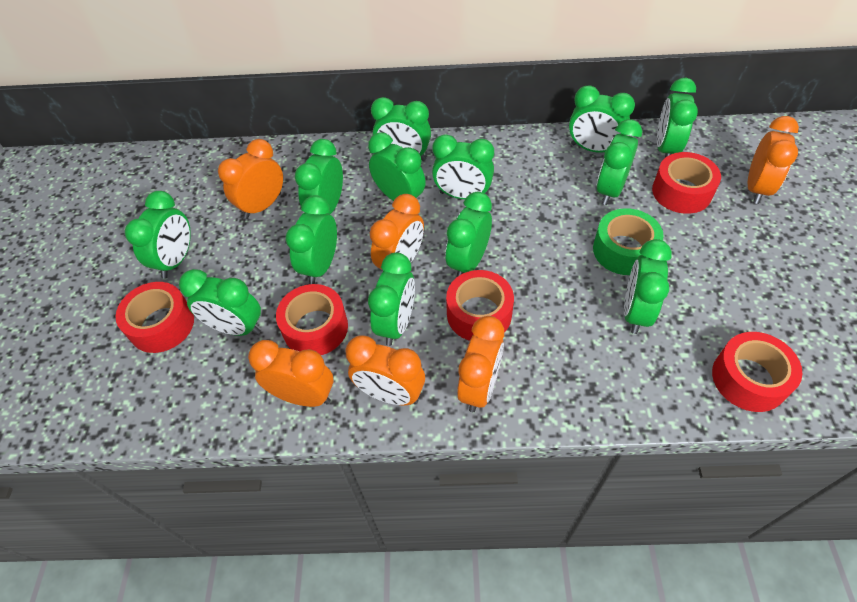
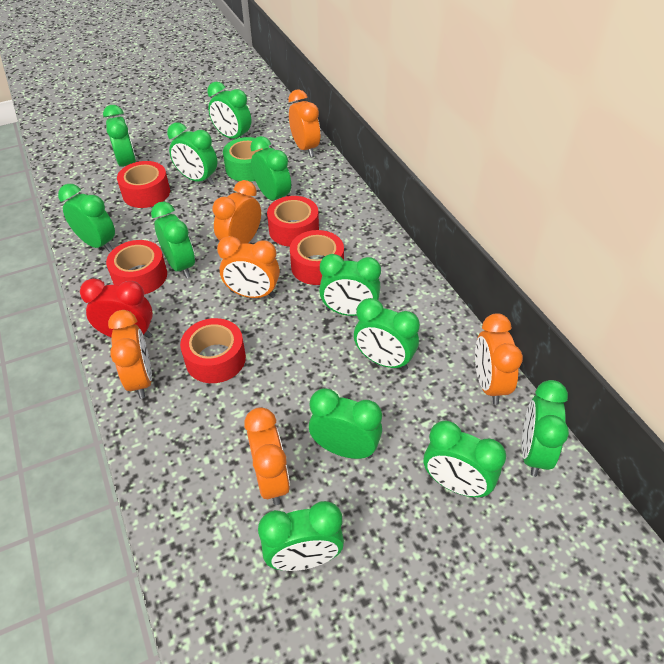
green clock: 13 -> 12
red clock: 0 -> 1

